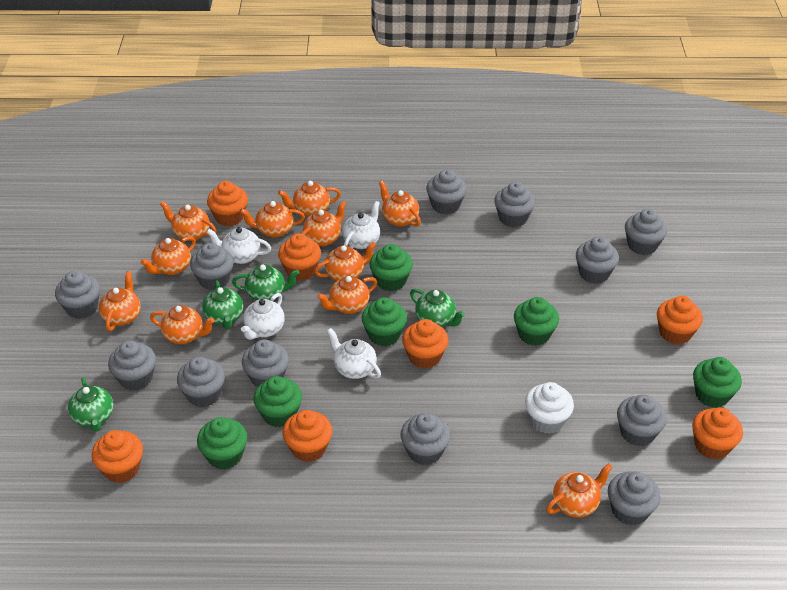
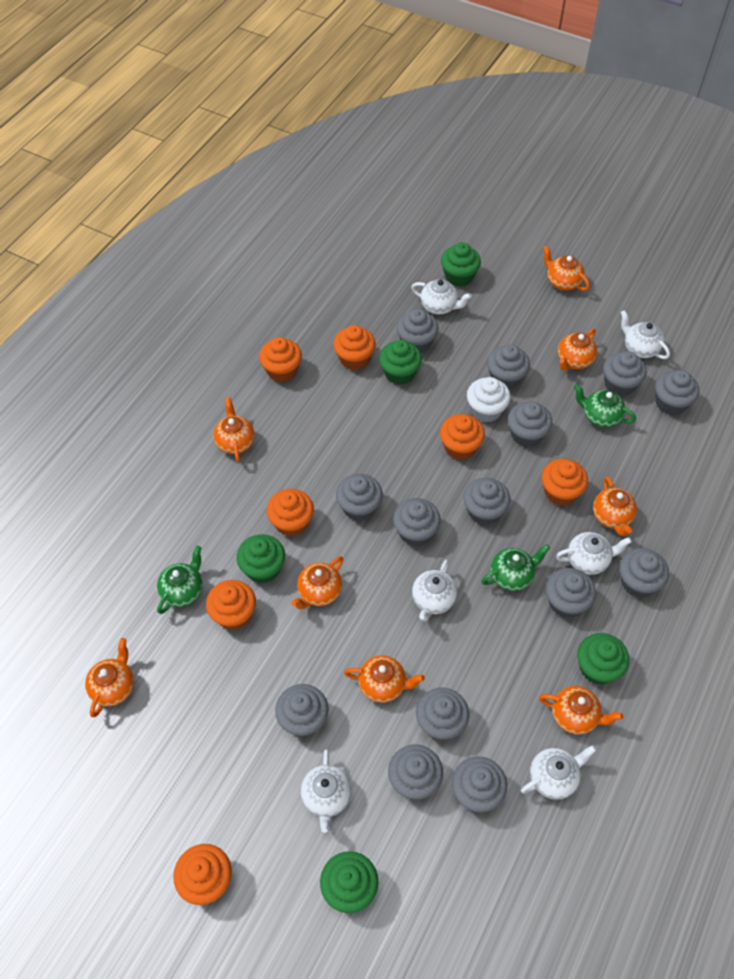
green cupcake: 6 -> 5
green teapot: 4 -> 3
grey cupcake: 12 -> 14
orange teapot: 11 -> 8
white teapot: 4 -> 6

